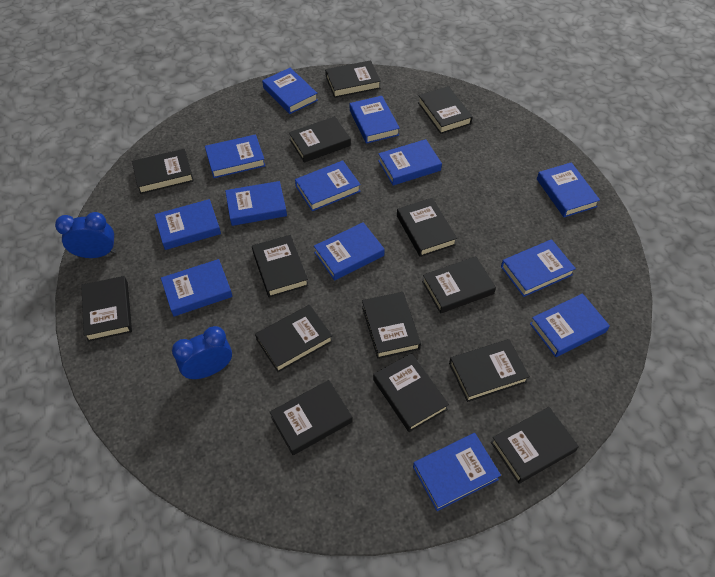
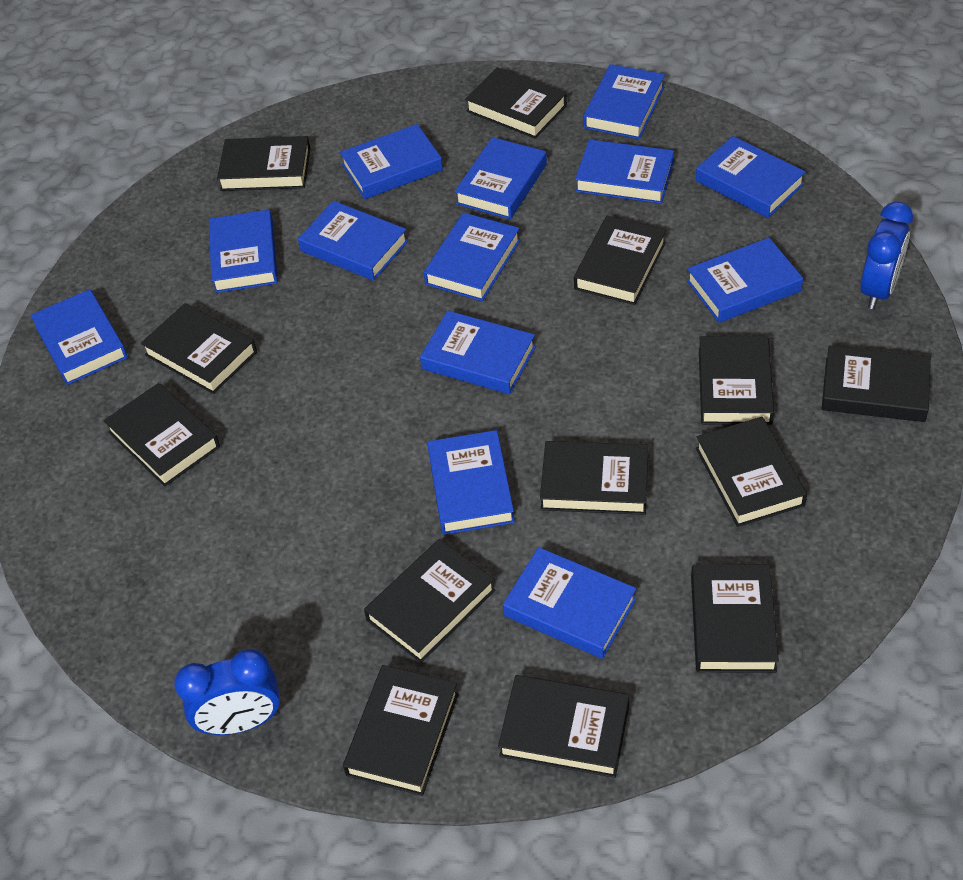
black book: 14 -> 13

